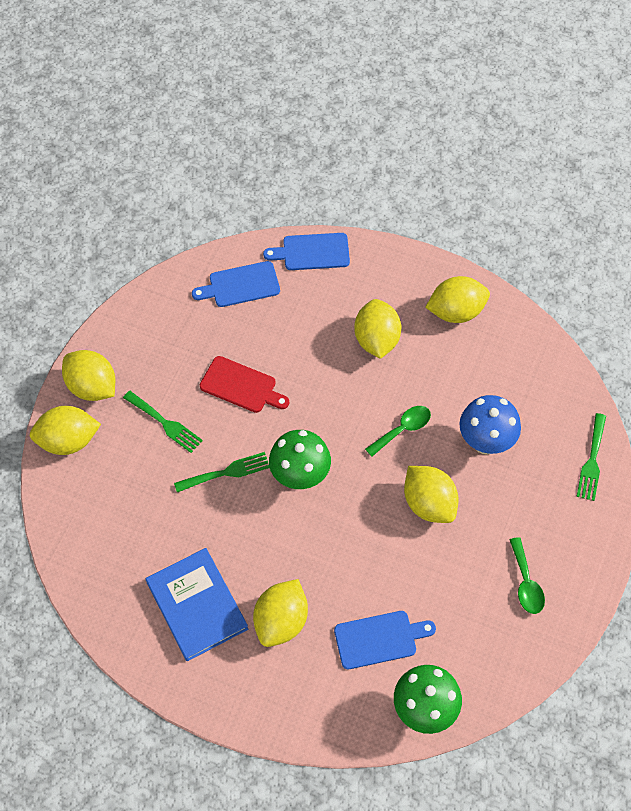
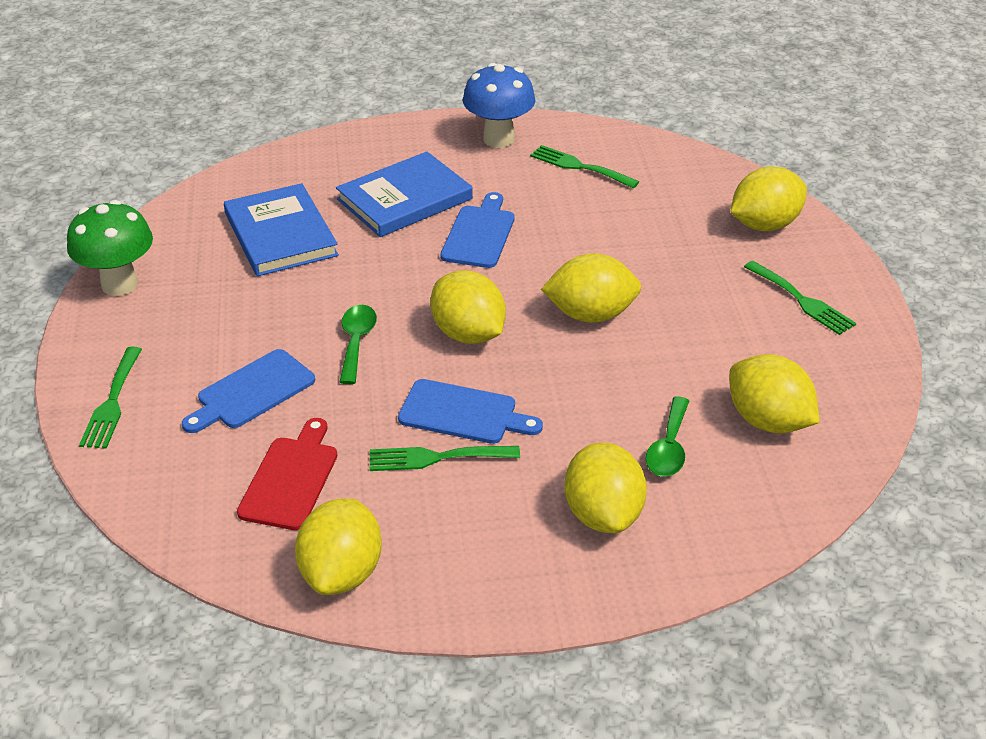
blue book: 1 -> 2
green fork: 3 -> 4
green mushroom: 2 -> 1

